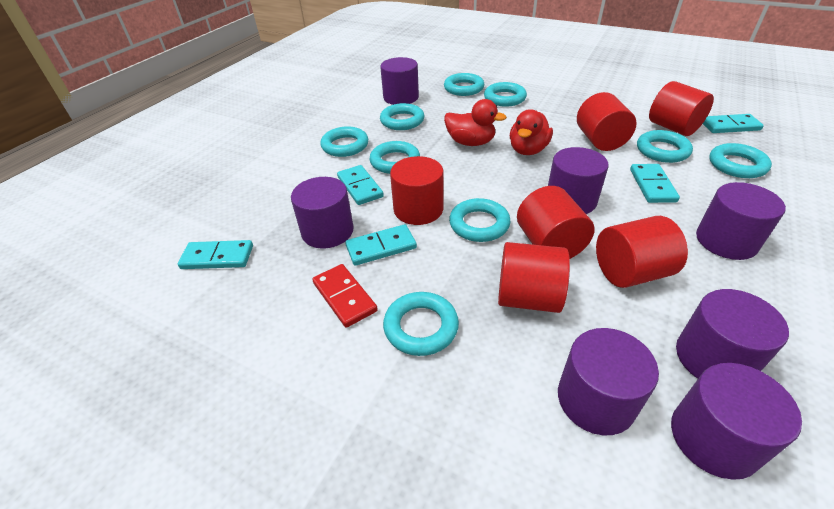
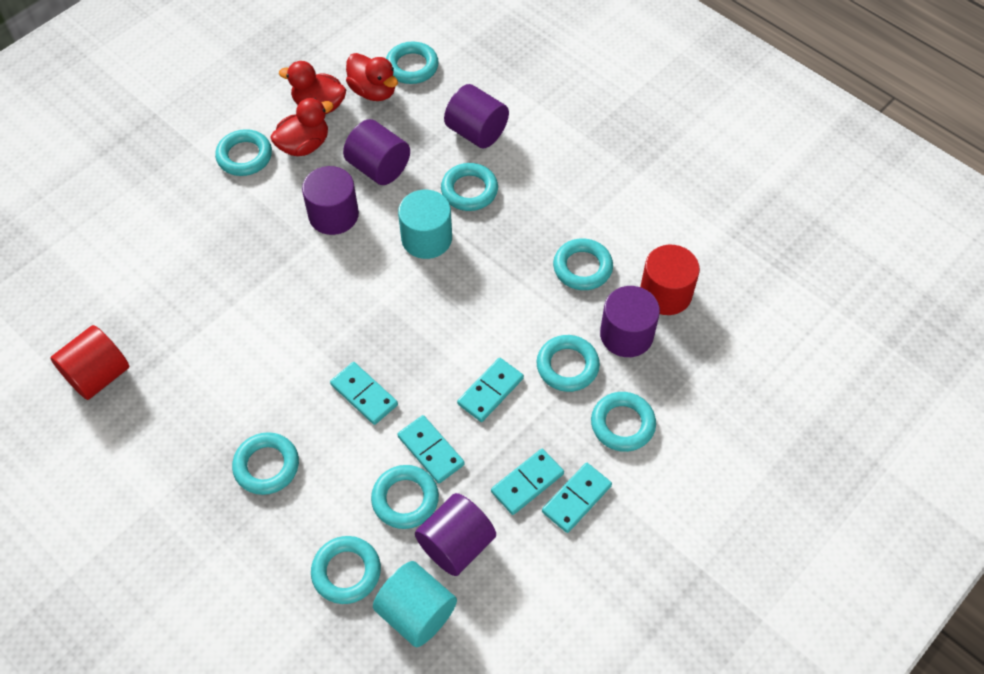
purple cylinder: 7 -> 5
red cylinder: 6 -> 2
red domino: 1 -> 0
red duck: 2 -> 3
turquoise cylinder: 0 -> 2

